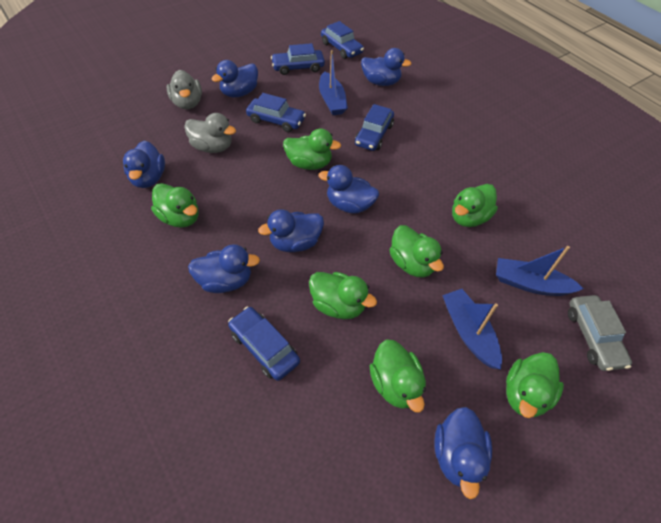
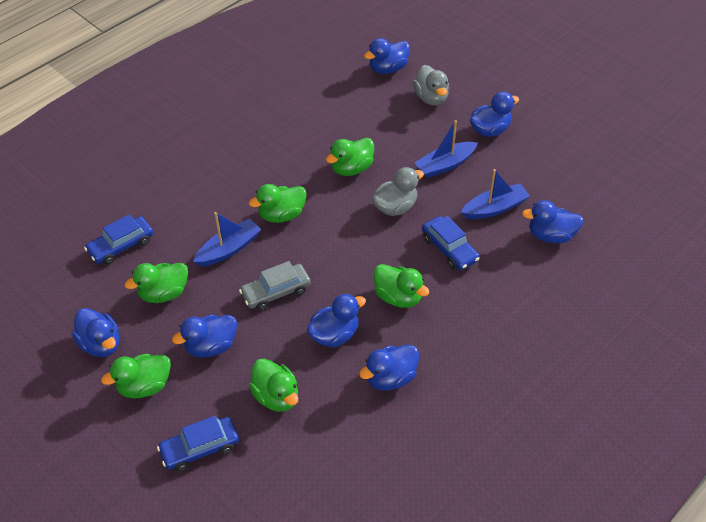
blue car: 5 -> 3
green duck: 7 -> 6

